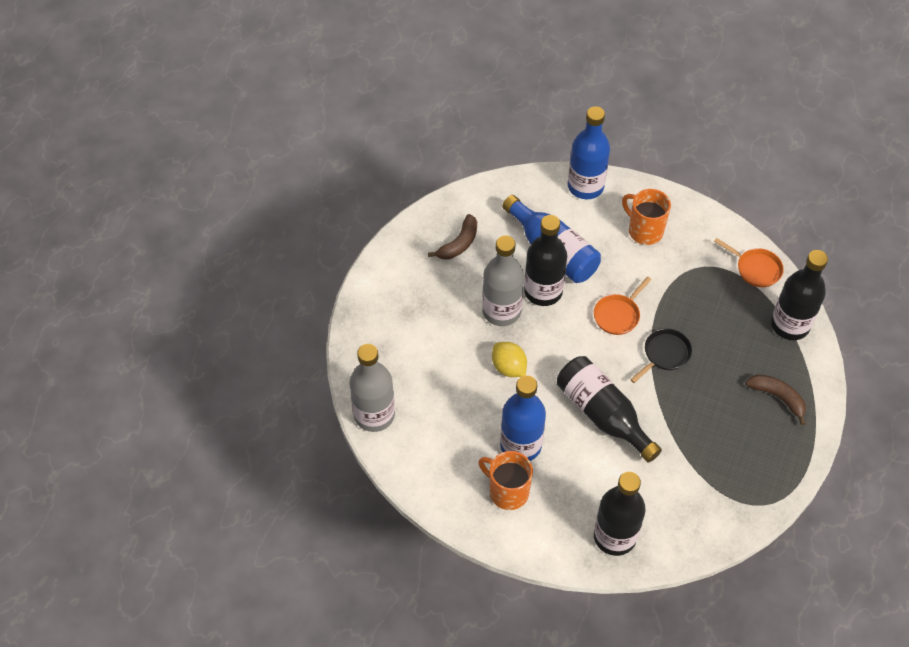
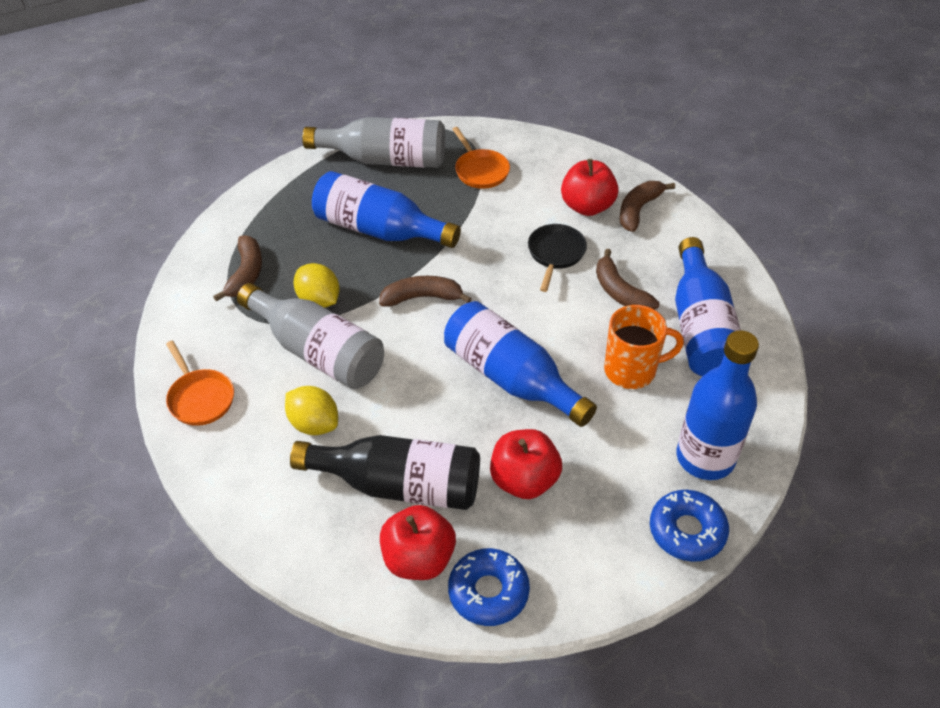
black bottle: 4 -> 1
blue bottle: 3 -> 4
blue donut: 0 -> 2
brown banana: 2 -> 4
orange mug: 2 -> 1
red apple: 0 -> 3
yellow lemon: 1 -> 2

